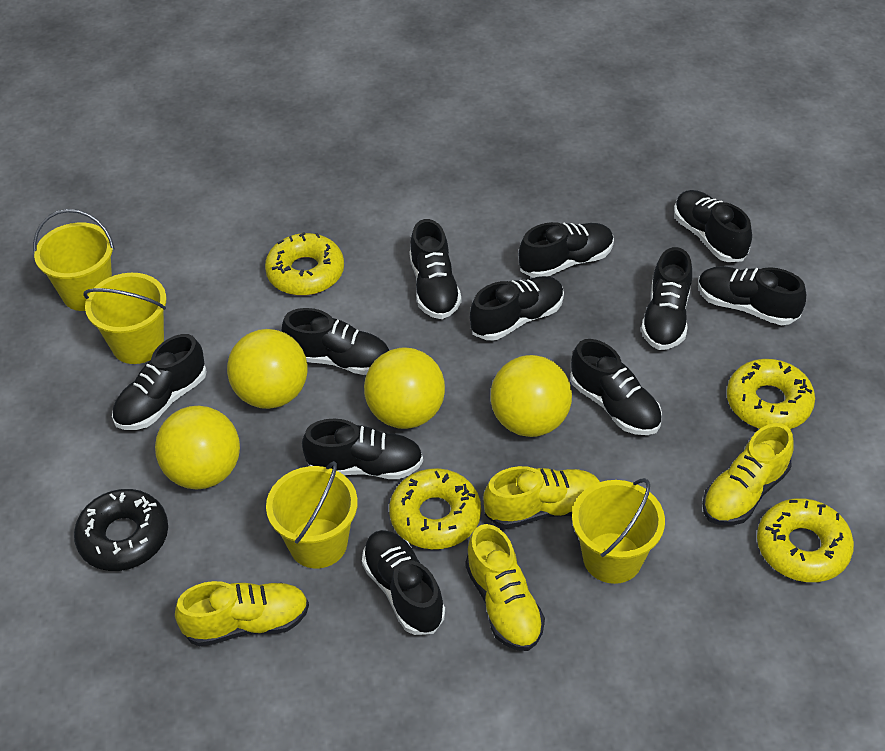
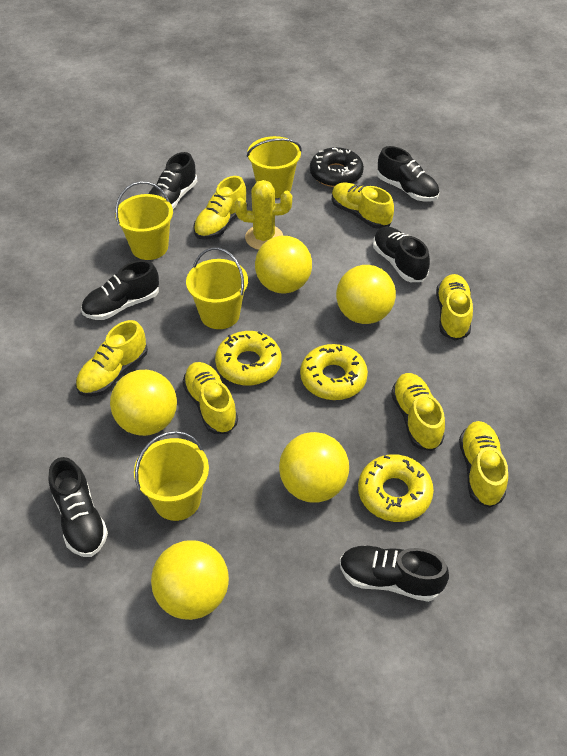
black shoe: 11 -> 6
yellow ball: 4 -> 5
yellow cactus: 0 -> 1
yellow donut: 4 -> 3
yellow shoe: 4 -> 7

